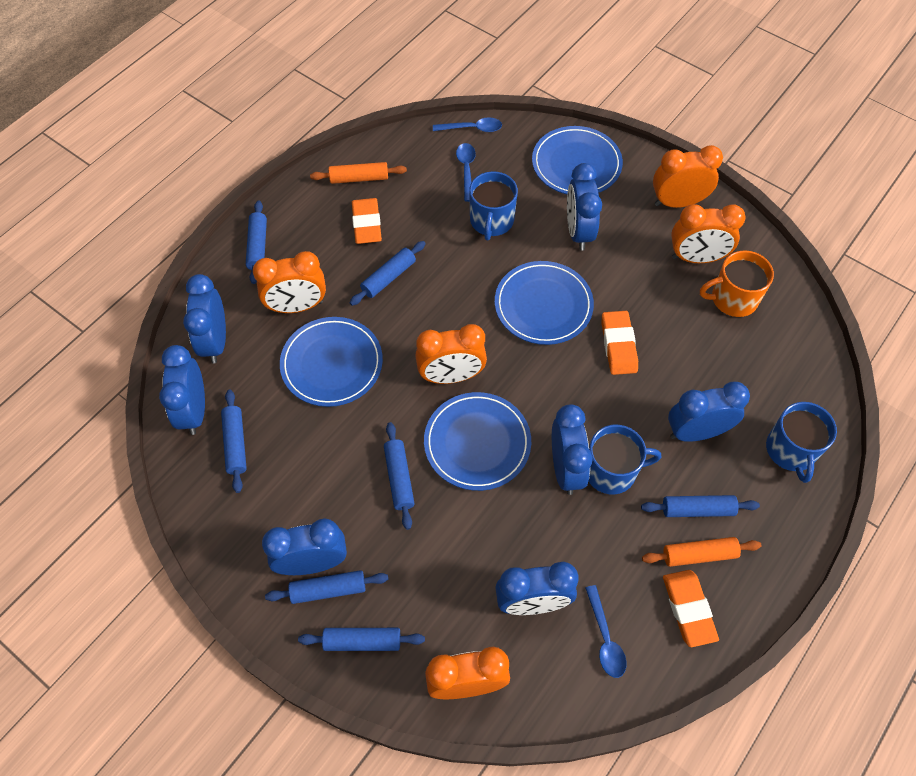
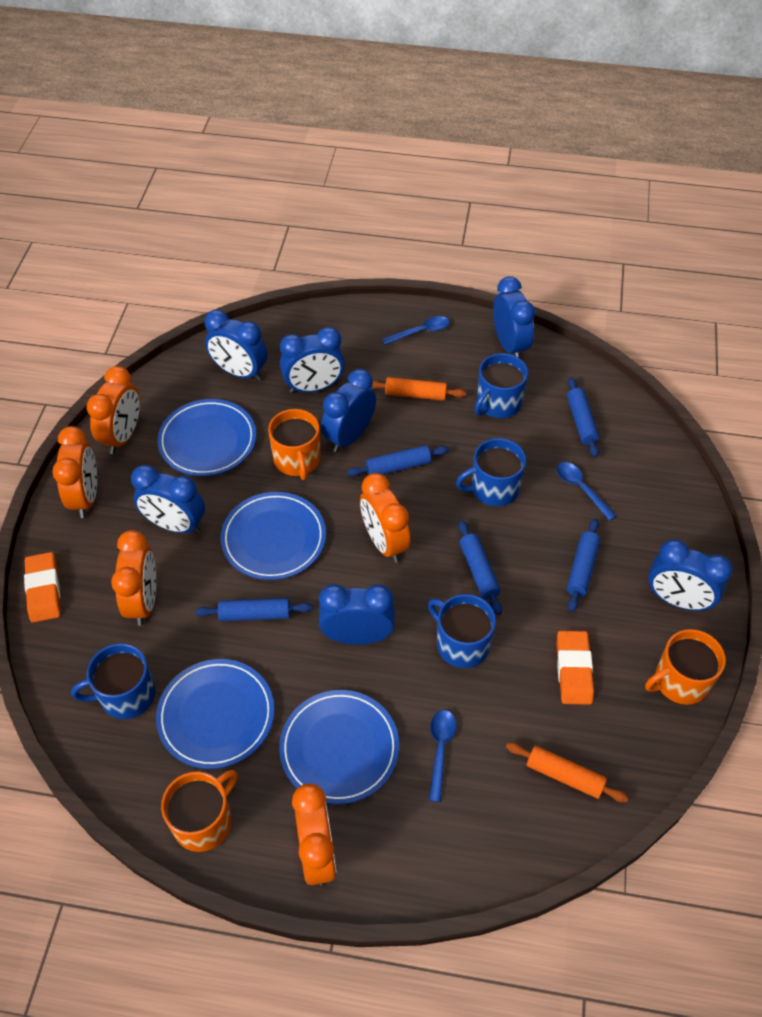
blue mug: 3 -> 4
blue rolling pin: 7 -> 5
orange eraser: 3 -> 2
orange mug: 1 -> 3

